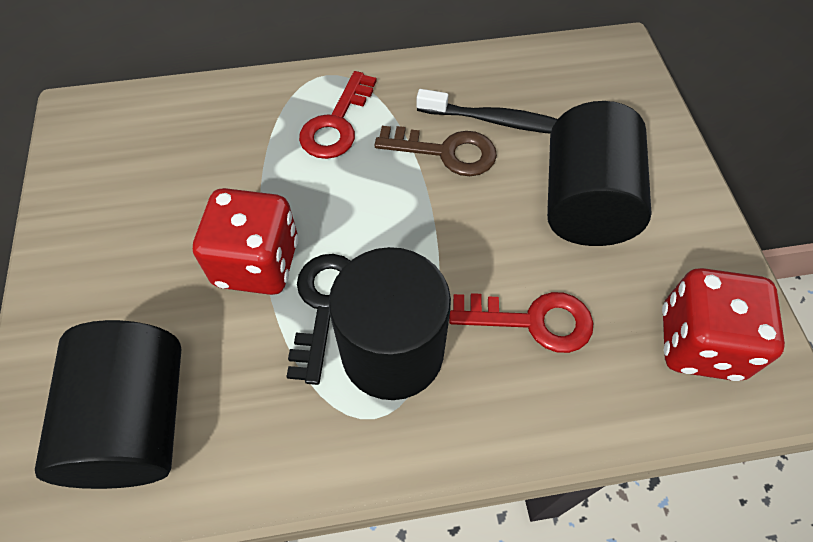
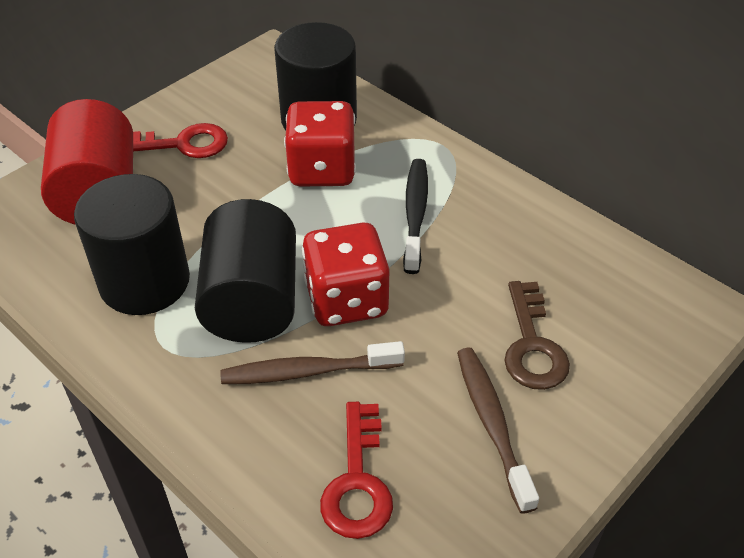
black key: 1 -> 0
brown toothbrush: 0 -> 2
red cylinder: 0 -> 1

